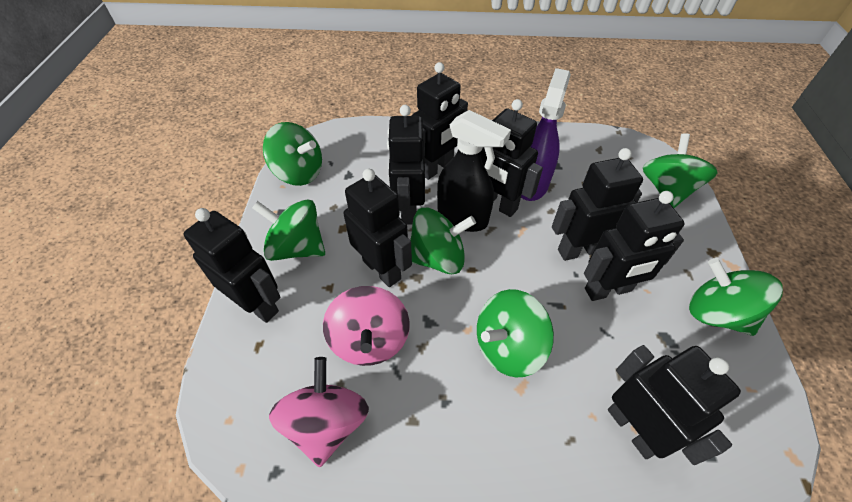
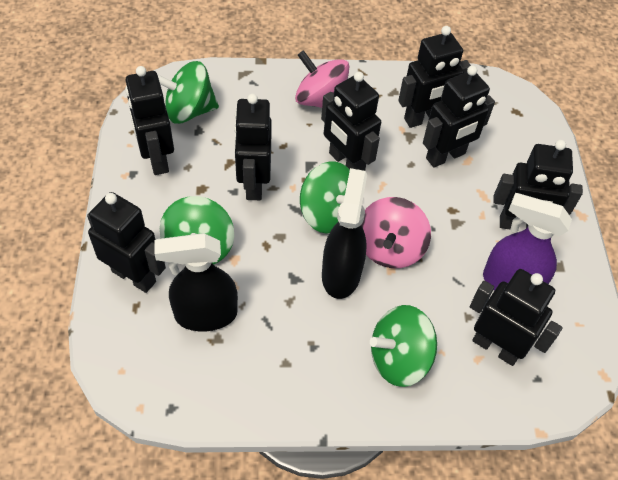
black spray bottle: 1 -> 2
green spinning top: 6 -> 4

